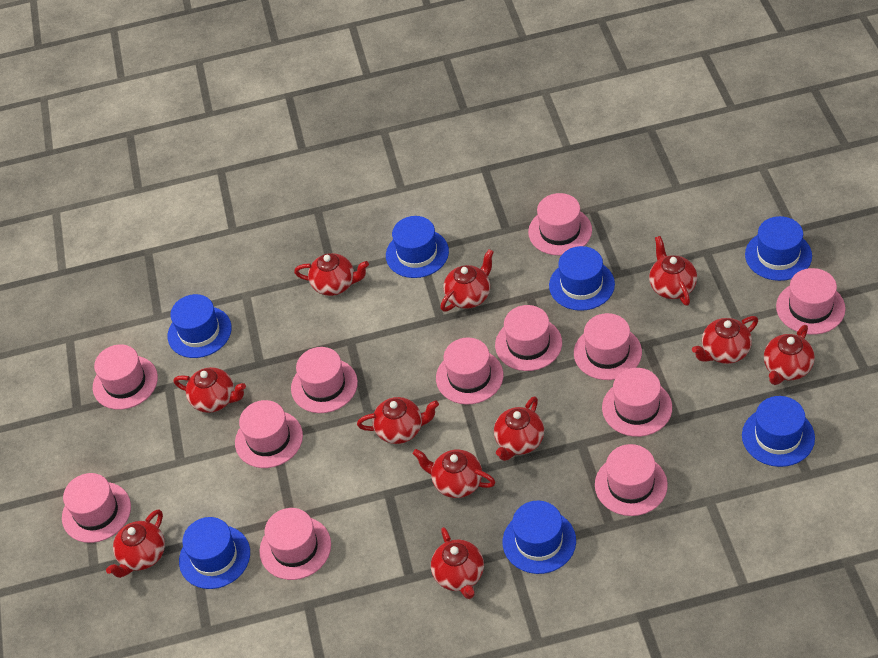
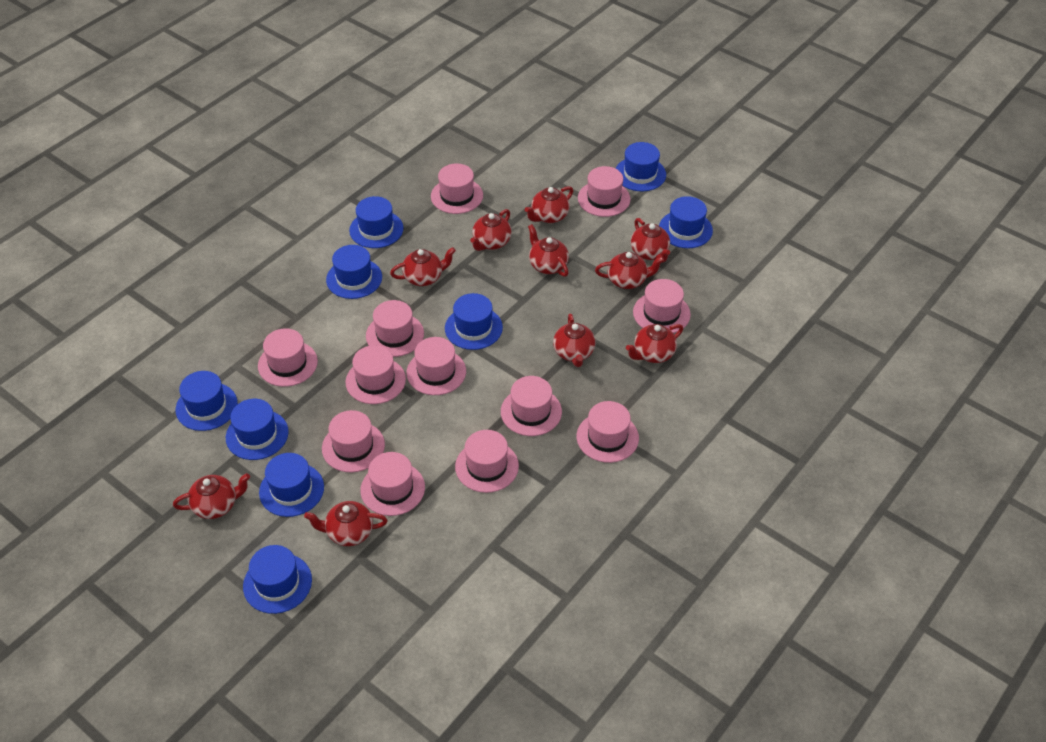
blue hat: 7 -> 9
red teapot: 11 -> 10

